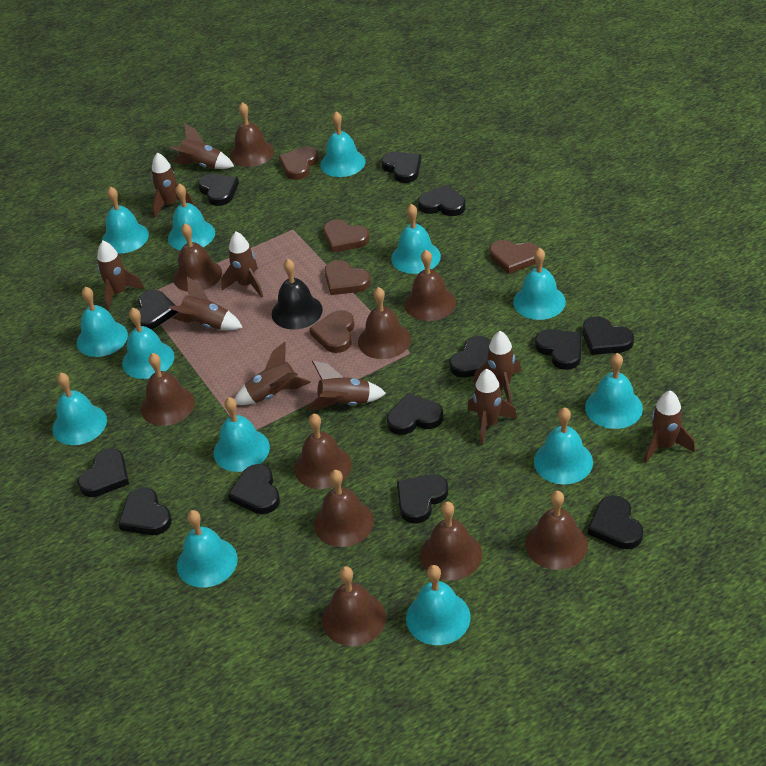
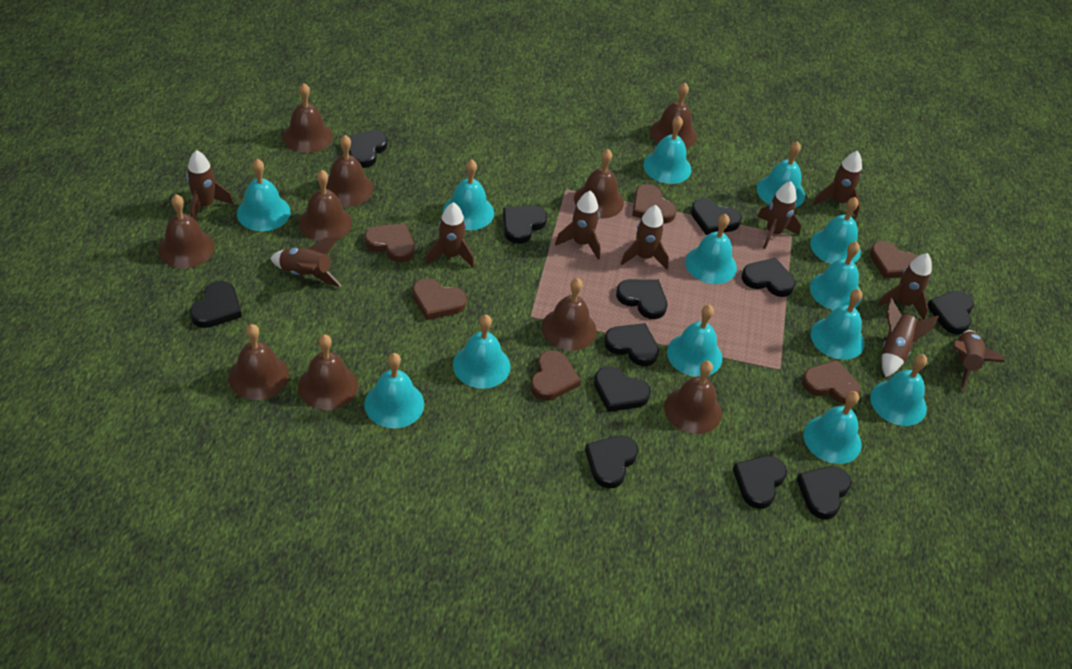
black bell: 1 -> 0
black heart: 13 -> 12
brown heart: 5 -> 6

